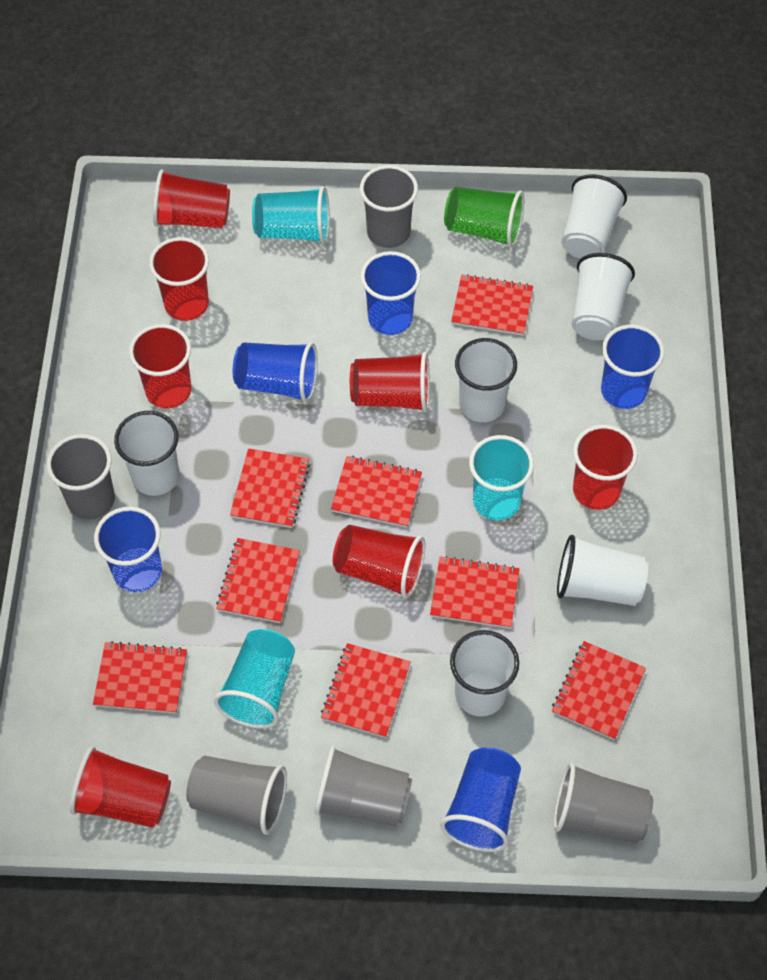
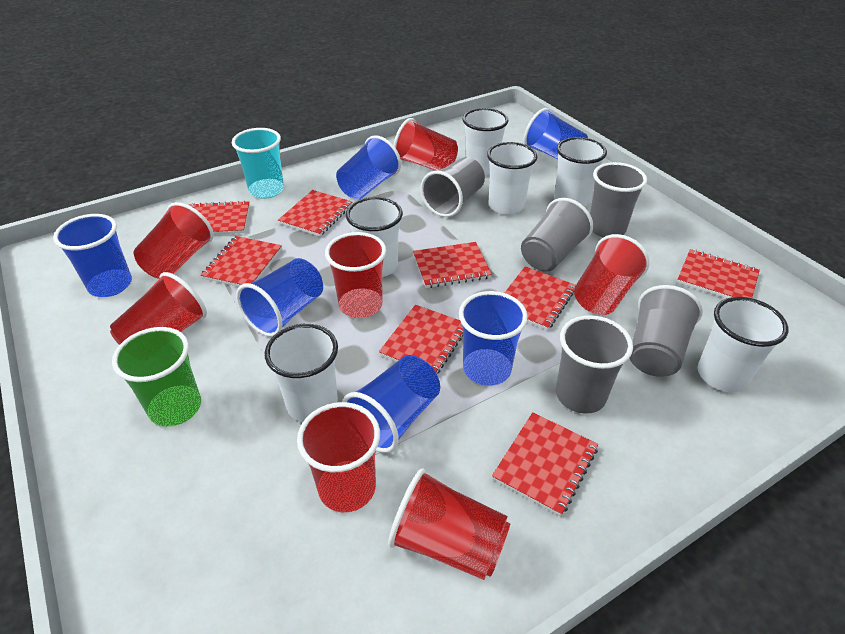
blue cup: 5 -> 6
turquoise cup: 3 -> 1

